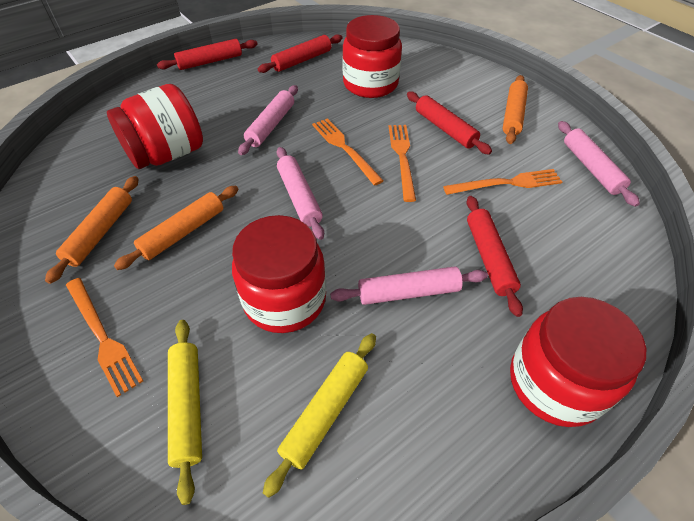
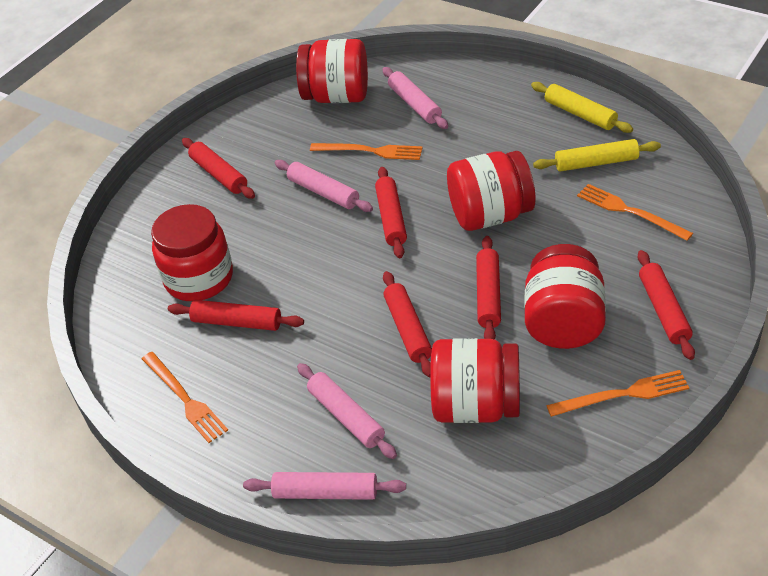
orange rolling pin: 3 -> 0
red jar: 4 -> 5
red rolling pin: 4 -> 6

